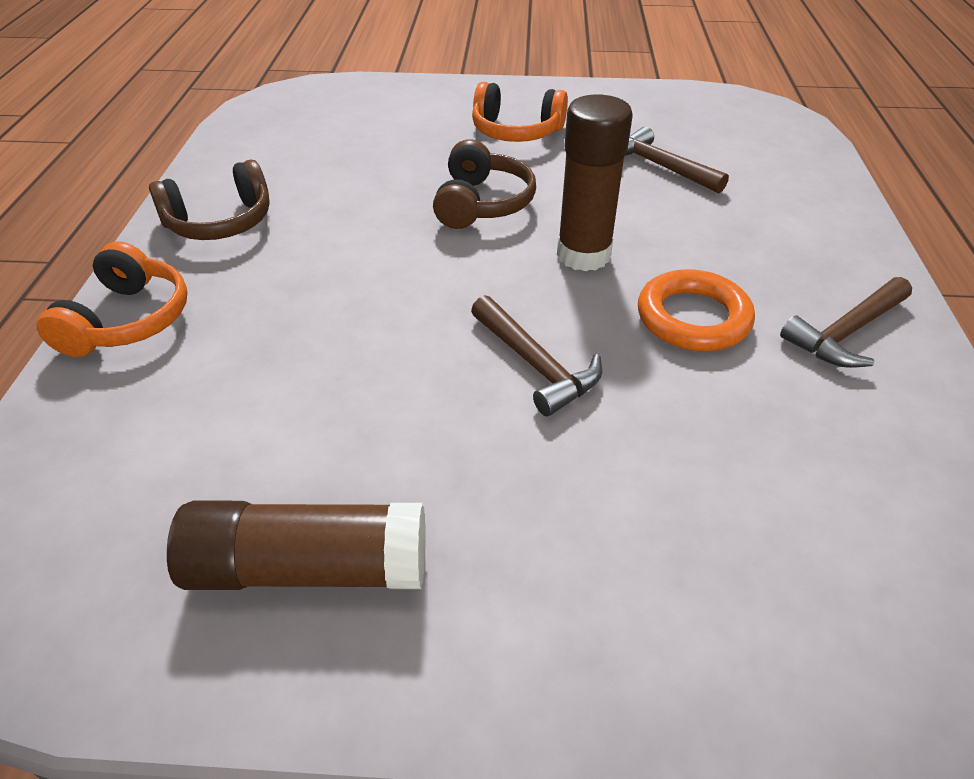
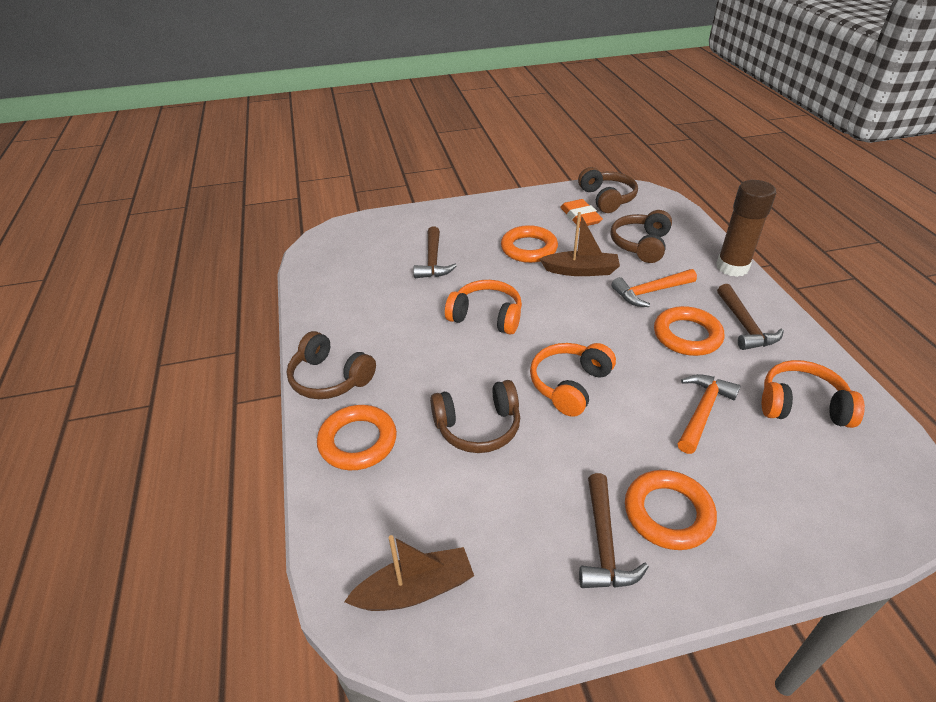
brown boat: 0 -> 2
brown glue stick: 2 -> 1
brown headphones: 2 -> 4
orange eraser: 0 -> 1
orange hammer: 0 -> 2
orange headphones: 2 -> 3
orange ring: 1 -> 4

